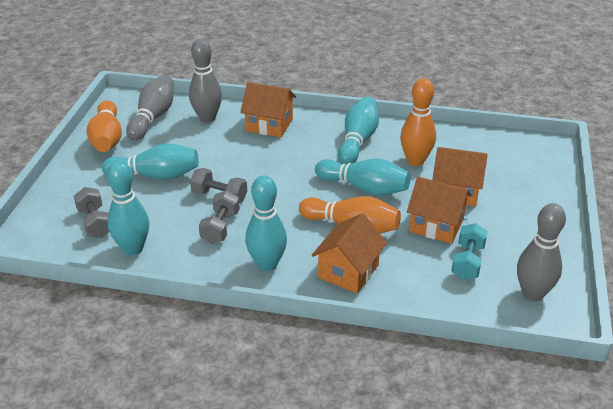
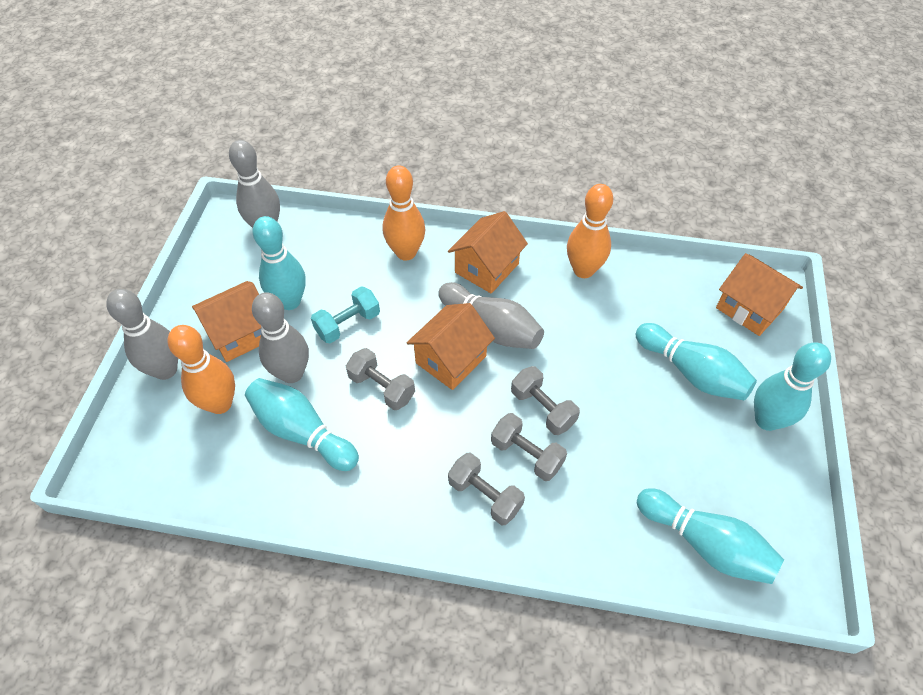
grey bowling pin: 3 -> 4
grey dumbbell: 3 -> 4

